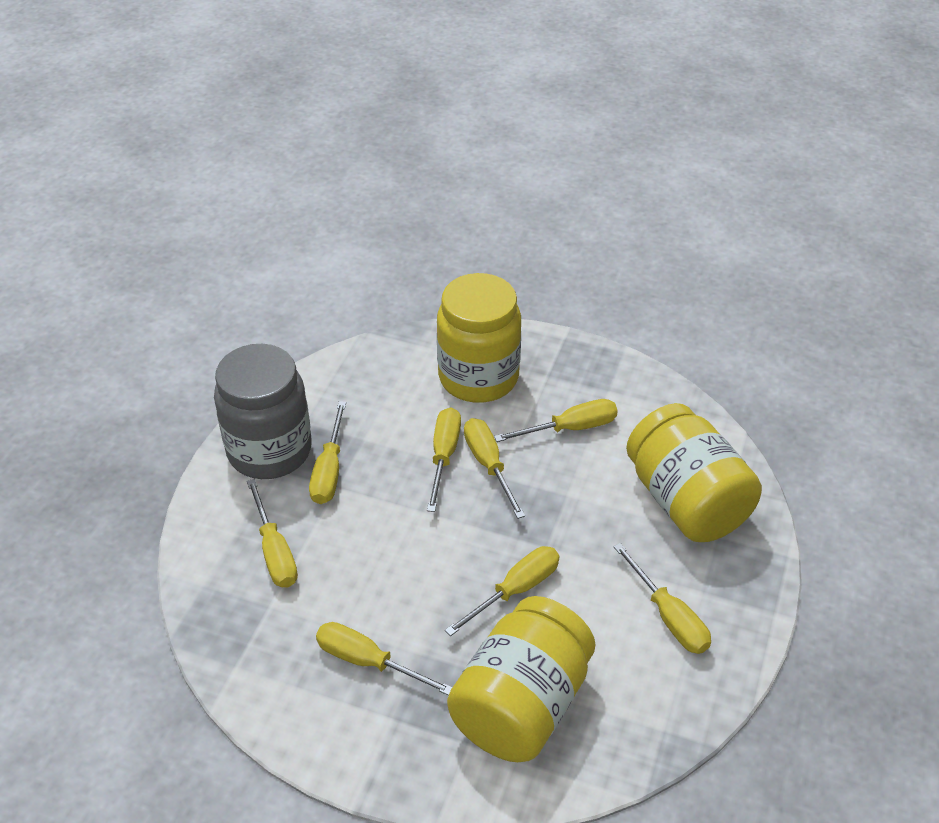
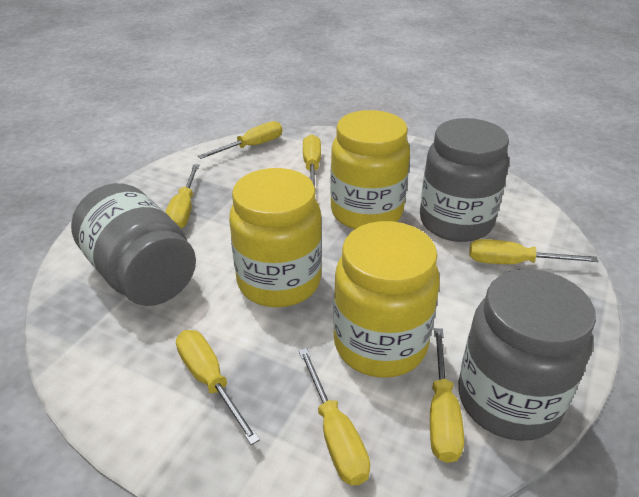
grey jar: 1 -> 3
yellow screwdriver: 8 -> 7

